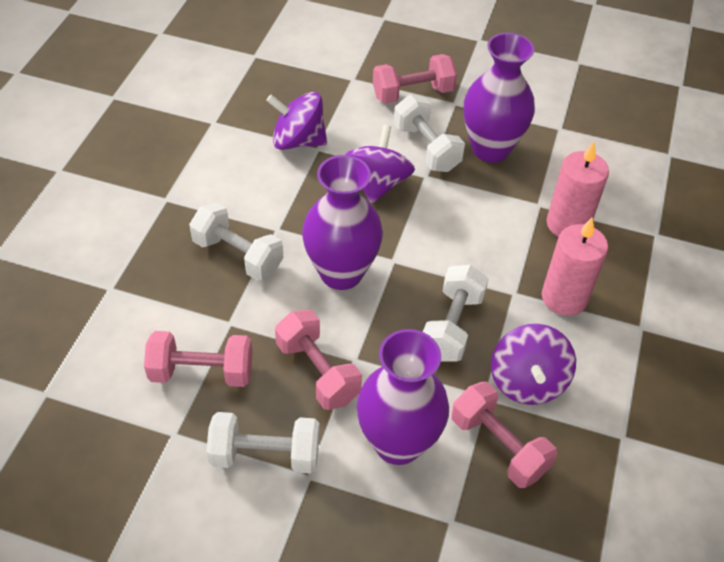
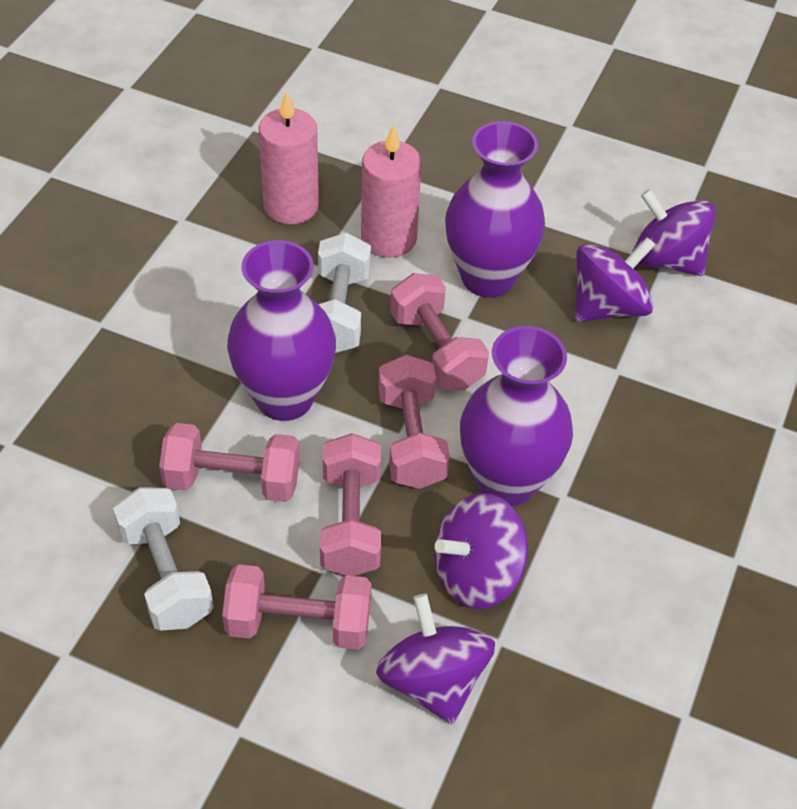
pink dumbbell: 4 -> 5
purple spinning top: 3 -> 4
white dumbbell: 4 -> 2

